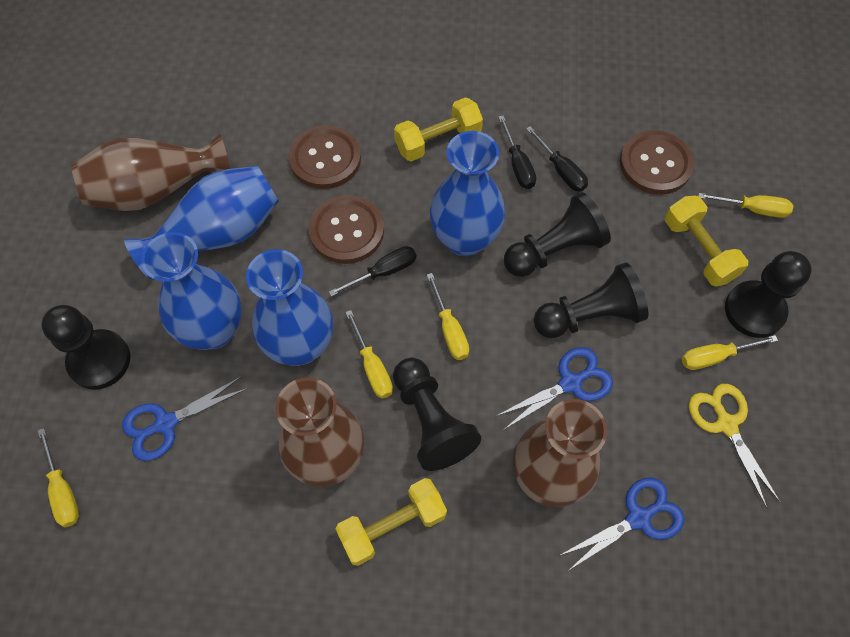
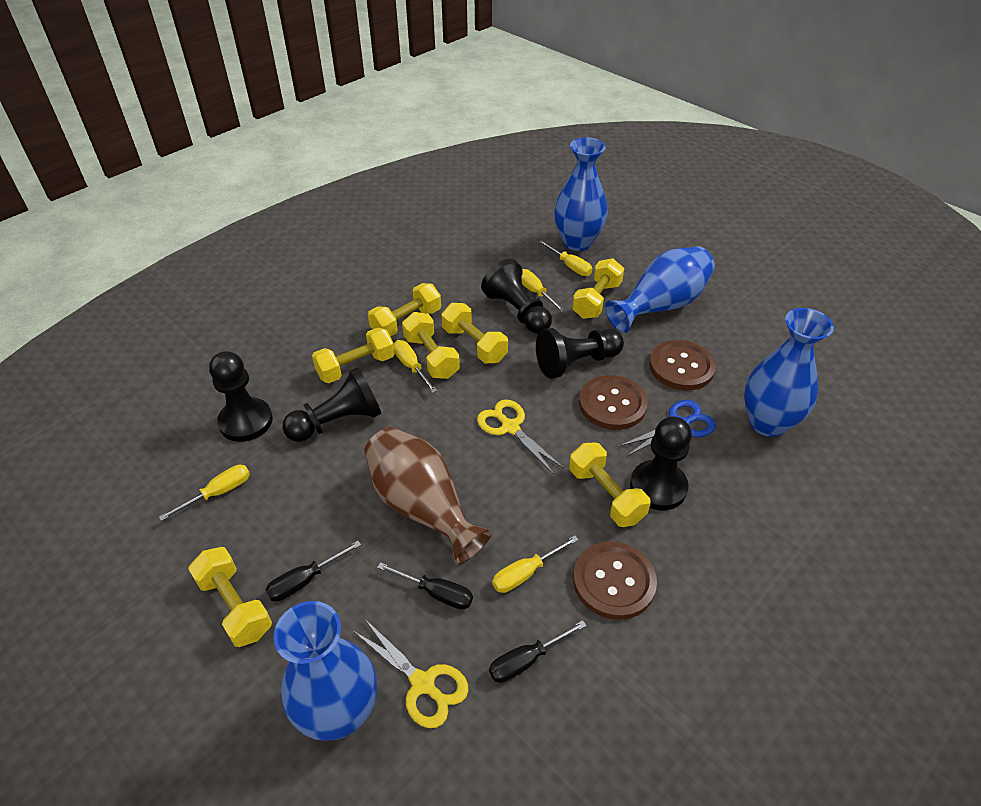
blue scissors: 3 -> 1
brown vase: 3 -> 1
yellow dumbbell: 3 -> 7
yellow scissors: 1 -> 2

